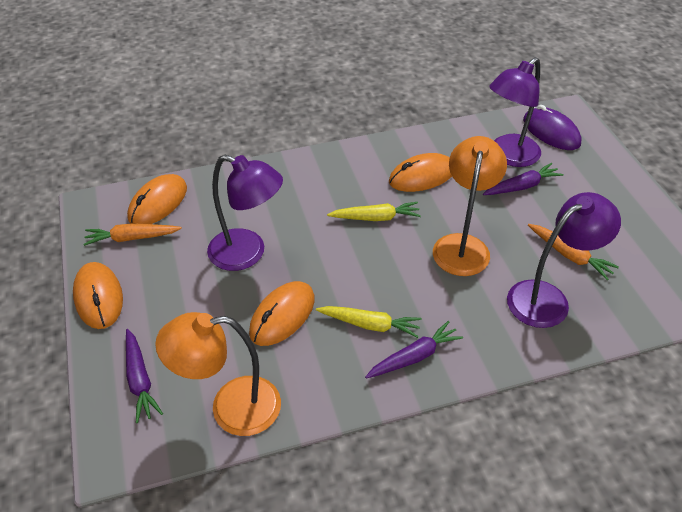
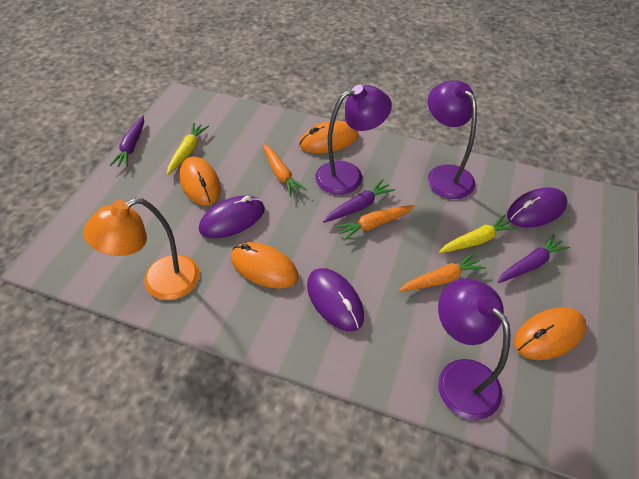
orange carrot: 2 -> 3
orange lamp: 2 -> 1
purple mouse: 1 -> 3

